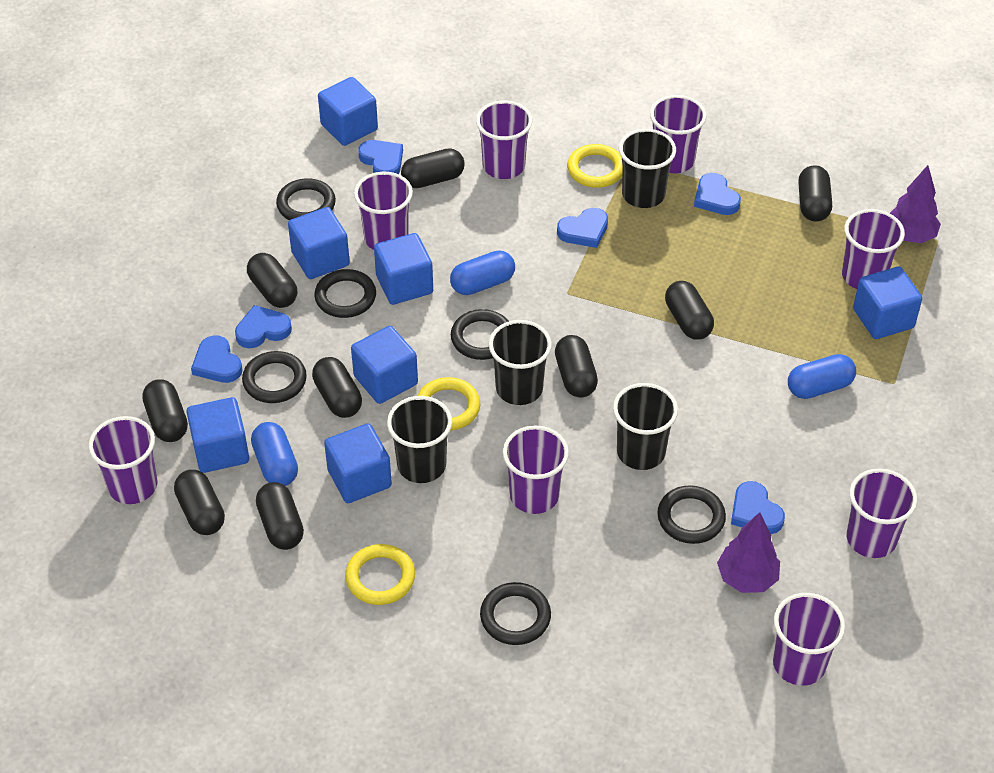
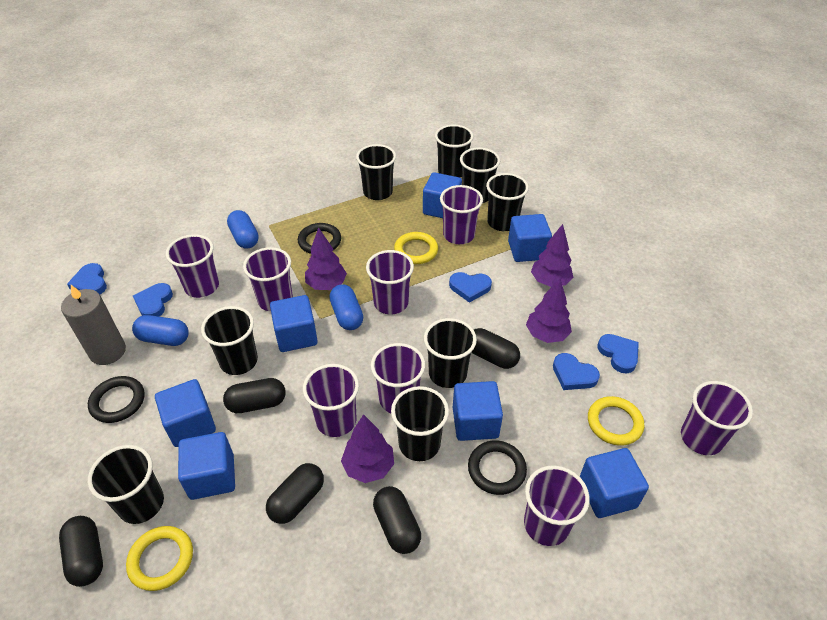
black capsule: 9 -> 5
black cup: 4 -> 8
black ring: 6 -> 3
blue heart: 6 -> 5
grey candle: 0 -> 1
purple tree: 2 -> 4

